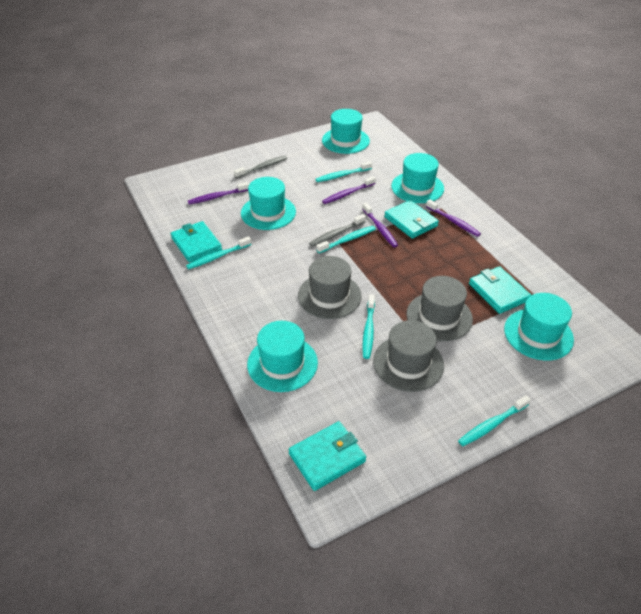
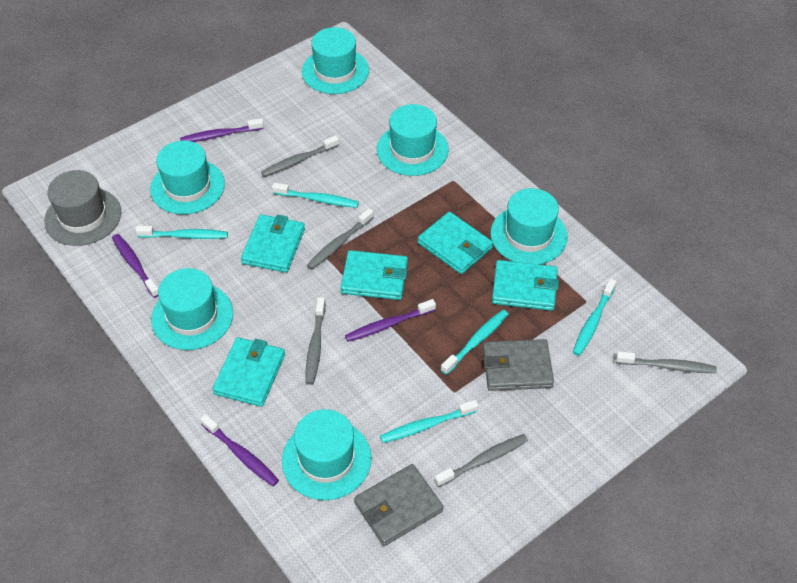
grey hat: 3 -> 1
grey toothbrush: 2 -> 5
grey wallet: 0 -> 2
turquoise hat: 5 -> 6
turquoise wallet: 4 -> 5

